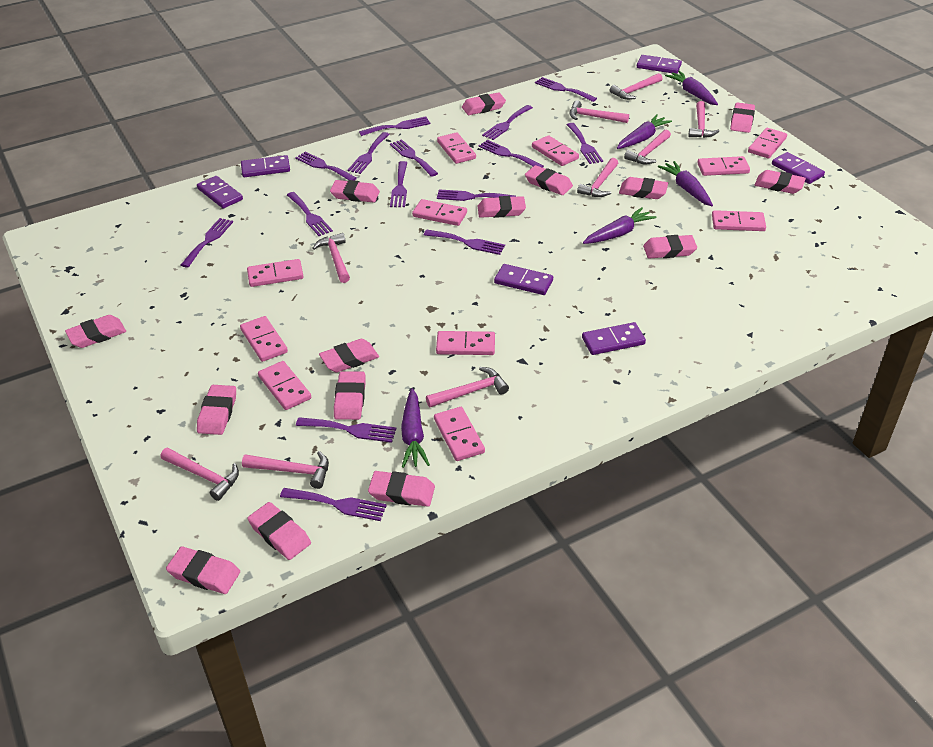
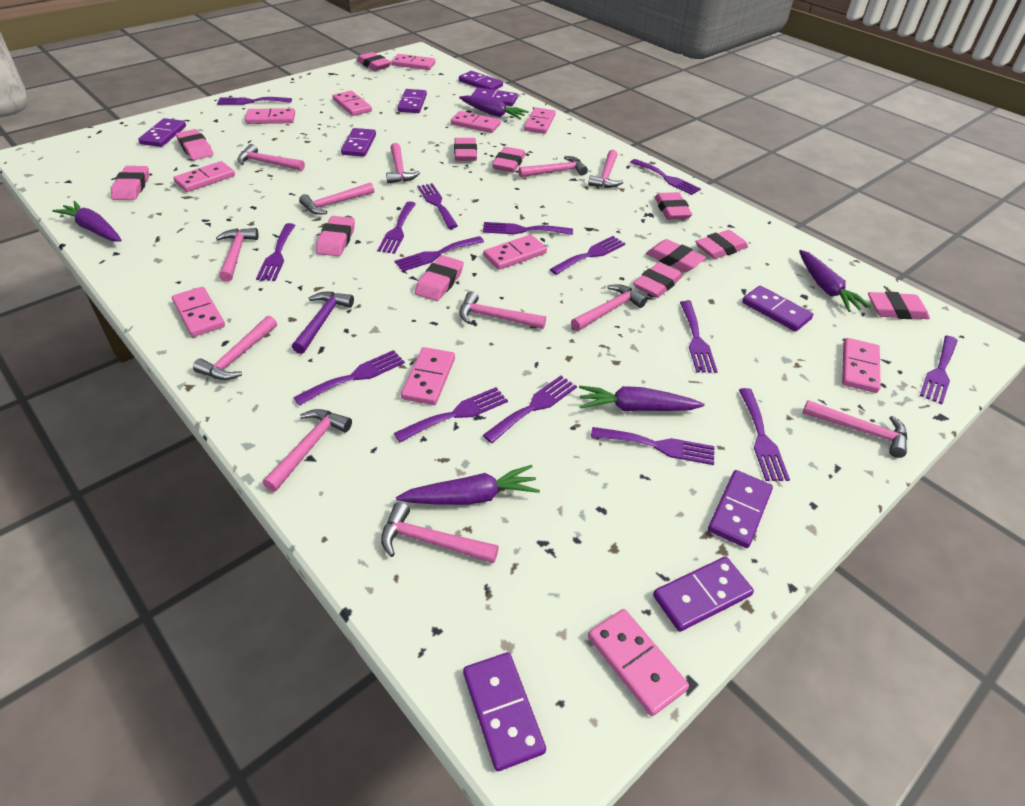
pink eraser: 15 -> 12
pink hammer: 9 -> 12
purple domino: 6 -> 9
purple hammer: 0 -> 1

